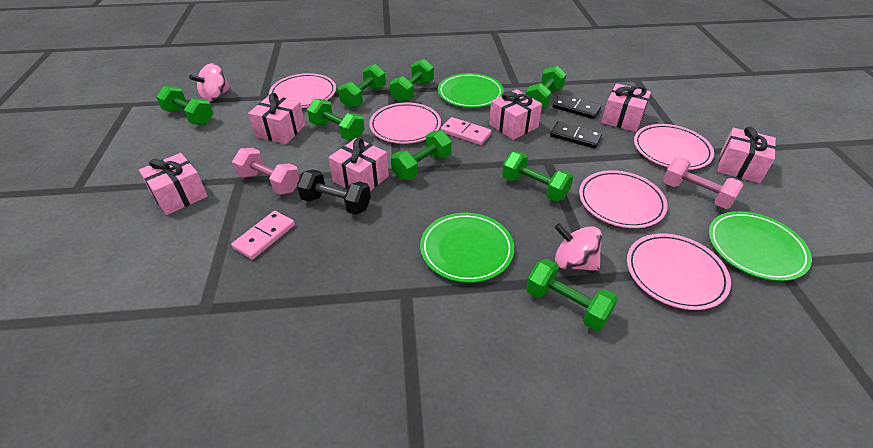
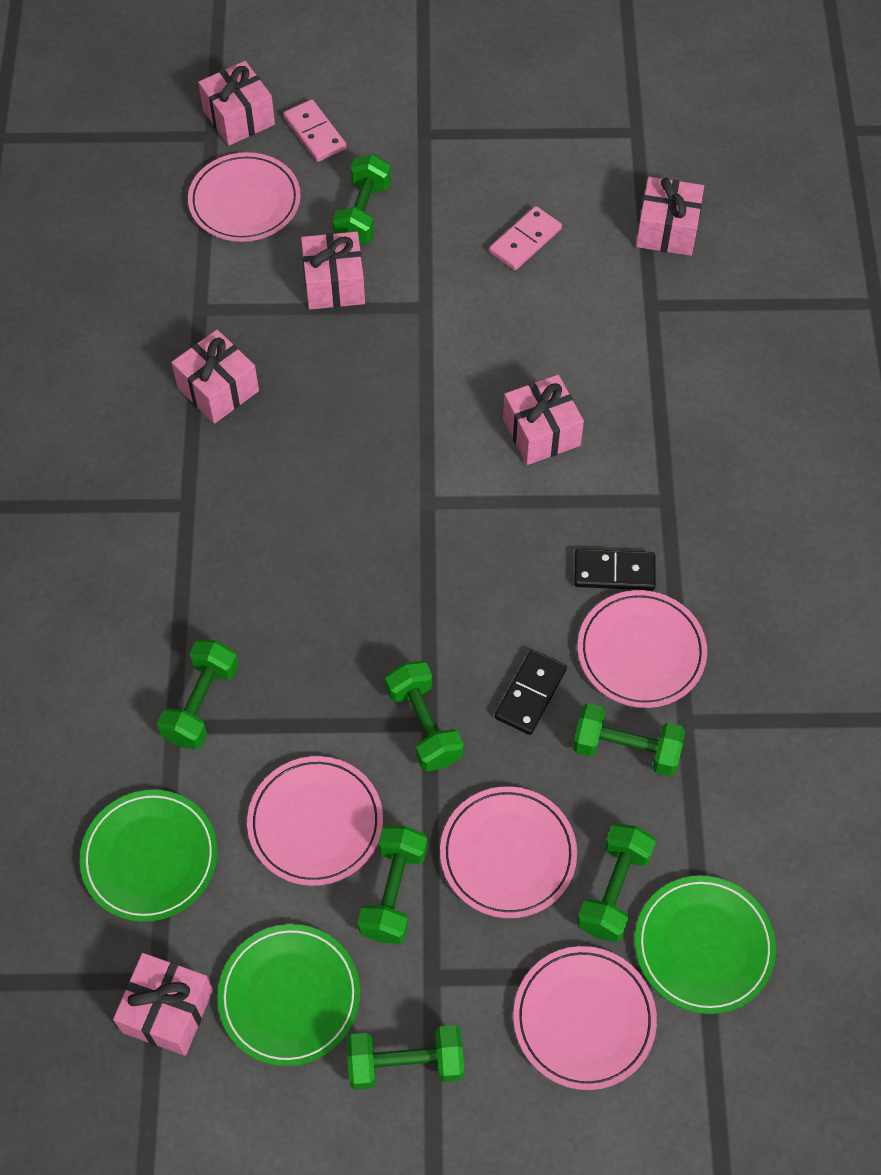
black dumbbell: 1 -> 0
green dumbbell: 8 -> 7
pink dumbbell: 2 -> 0
pink spinning top: 2 -> 0

